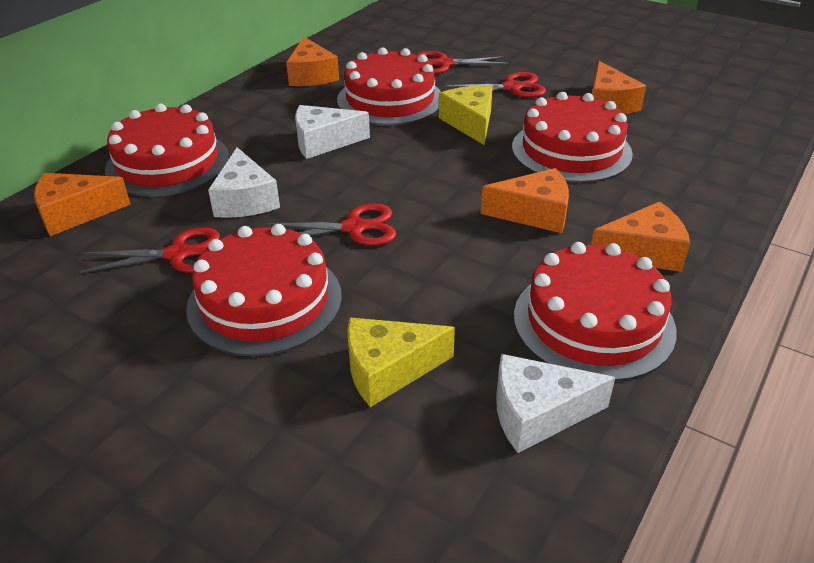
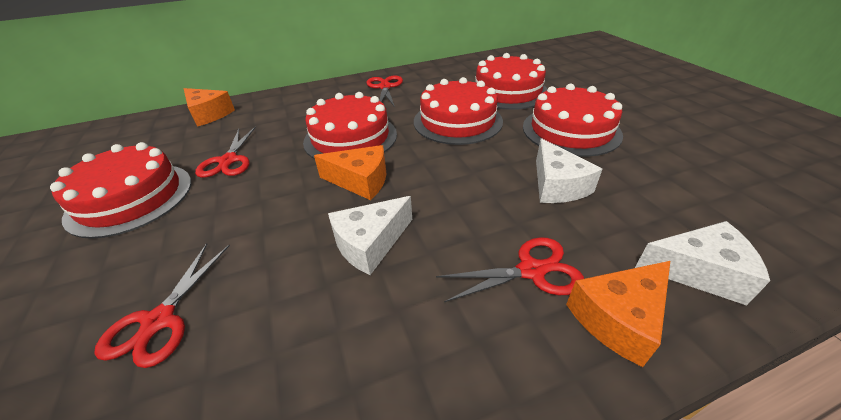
orange cheese: 5 -> 3
yellow cheese: 2 -> 0

